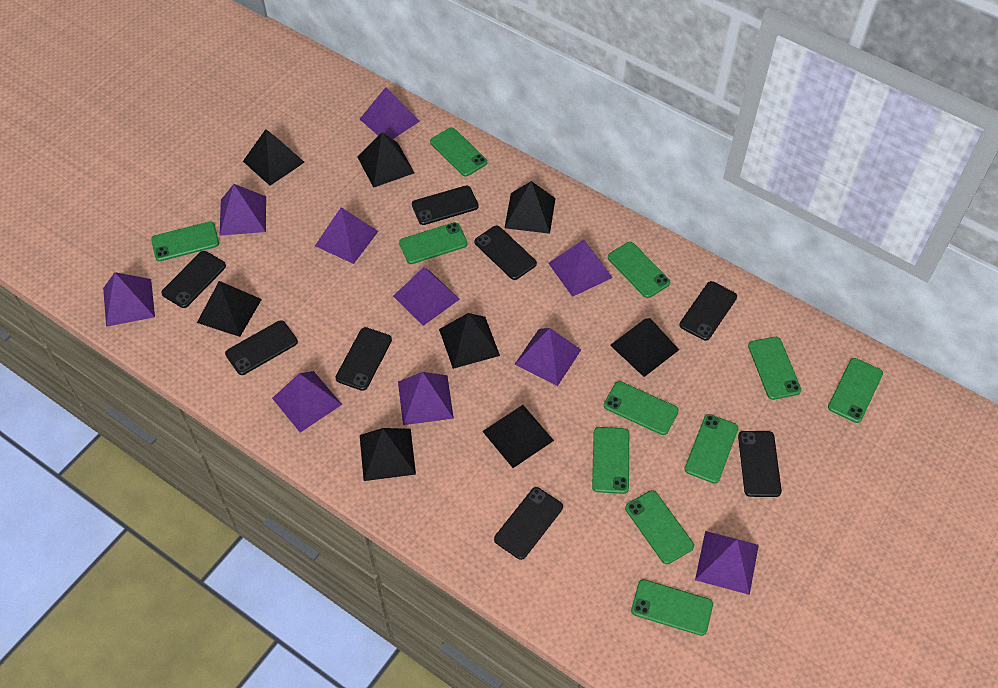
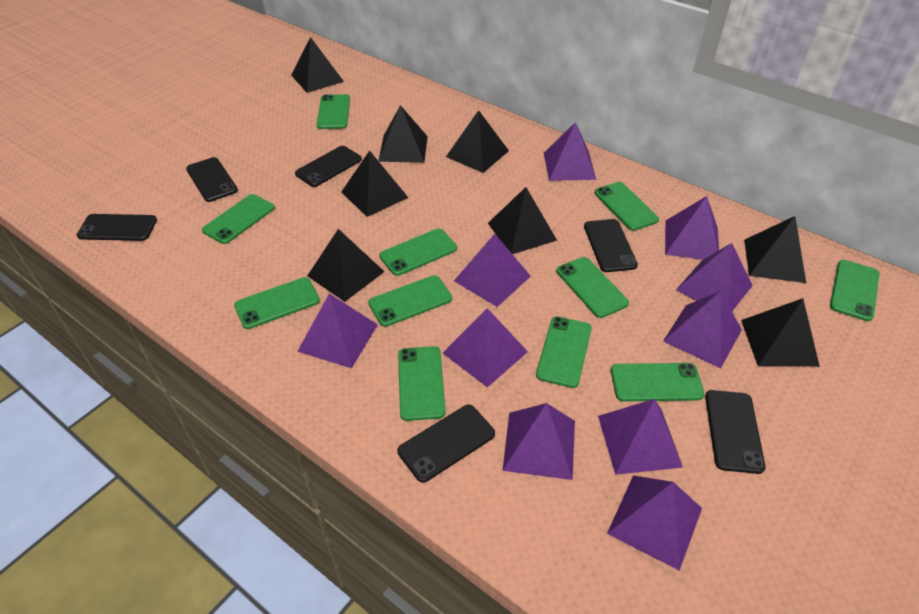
black phone: 8 -> 6

